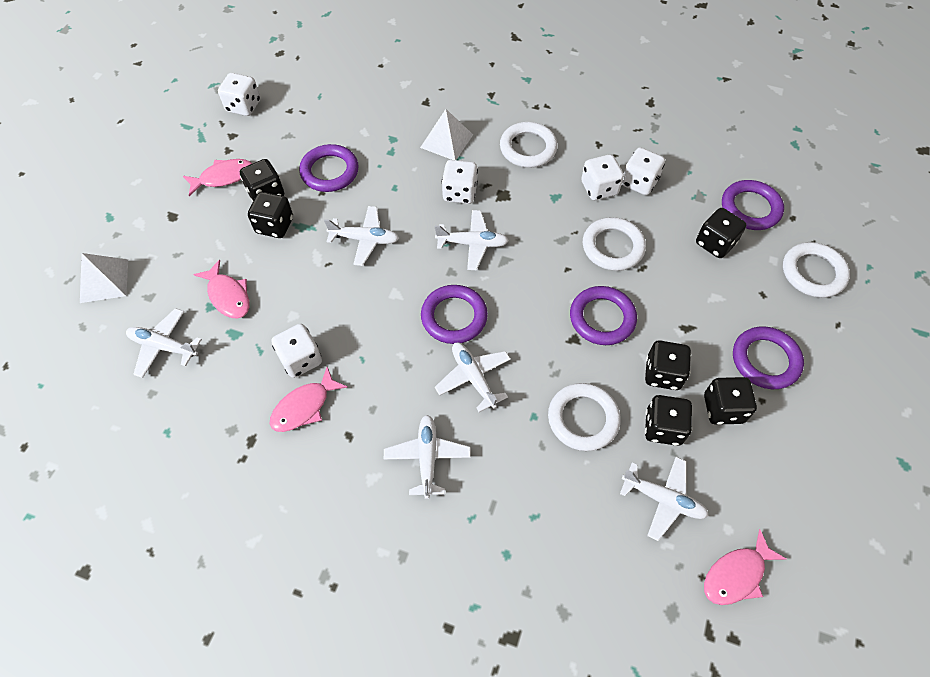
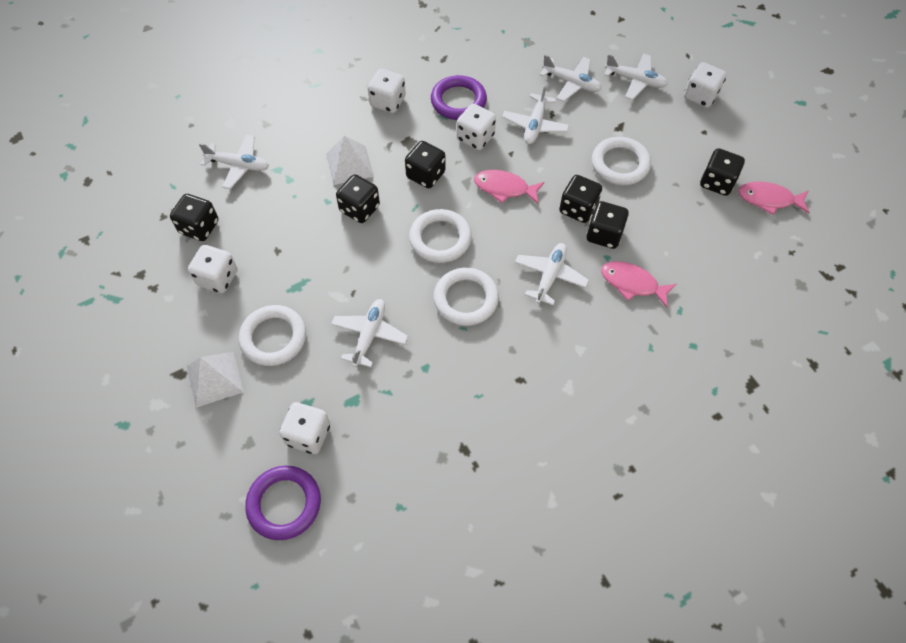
pink fish: 4 -> 3
purple ring: 5 -> 2

